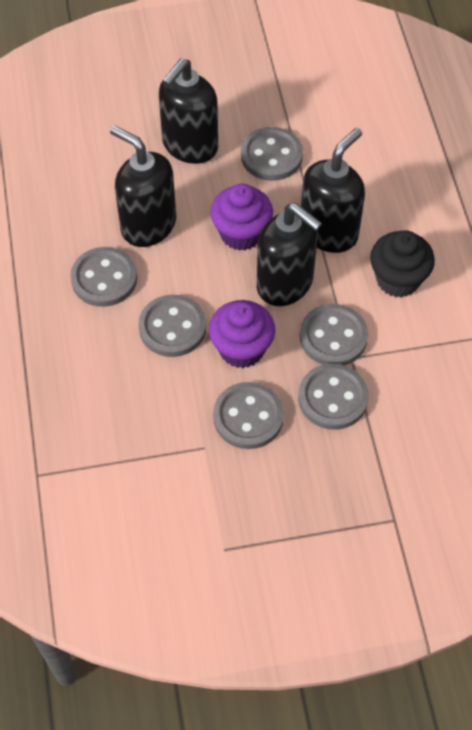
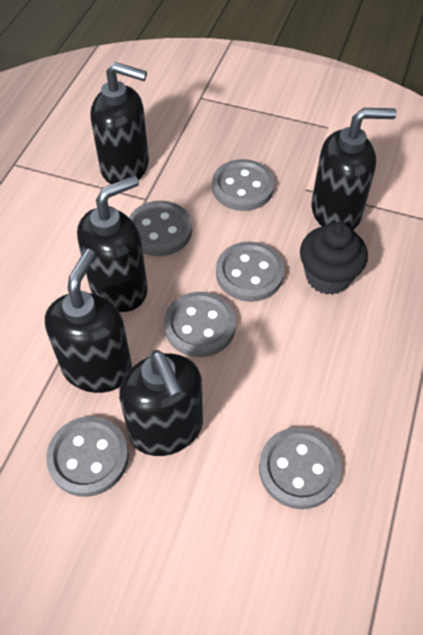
black soap dispenser: 4 -> 5
purple cupcake: 2 -> 0

